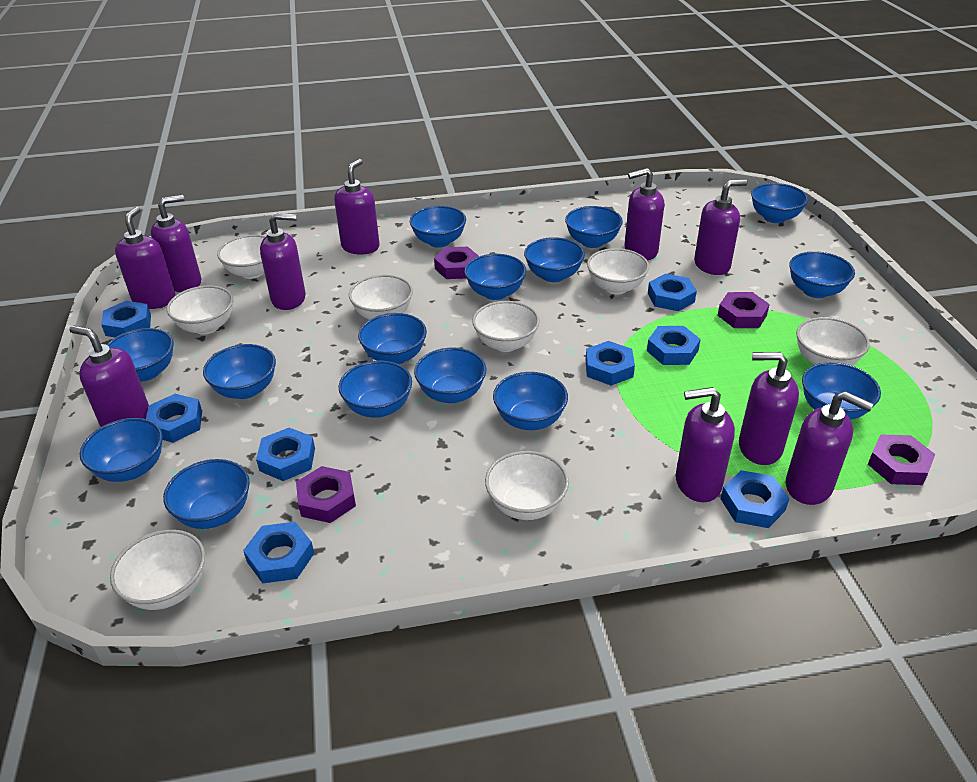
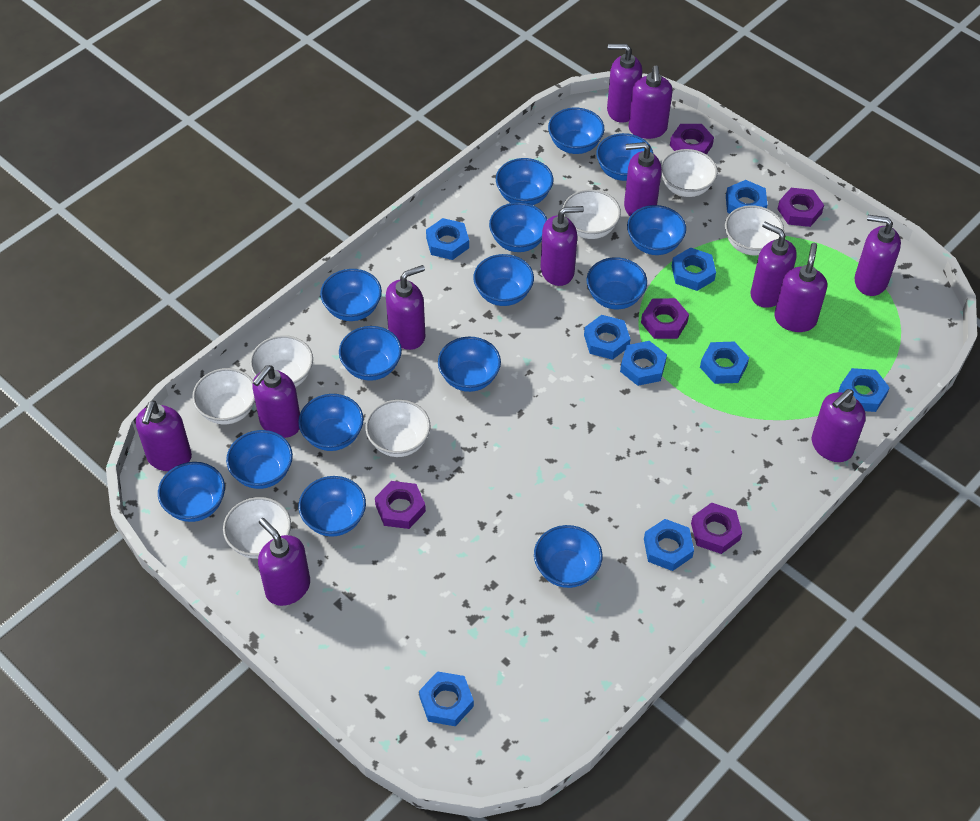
blue nut: 8 -> 9
purple nut: 4 -> 5
purple soap dispenser: 10 -> 12
white bowl: 8 -> 7

